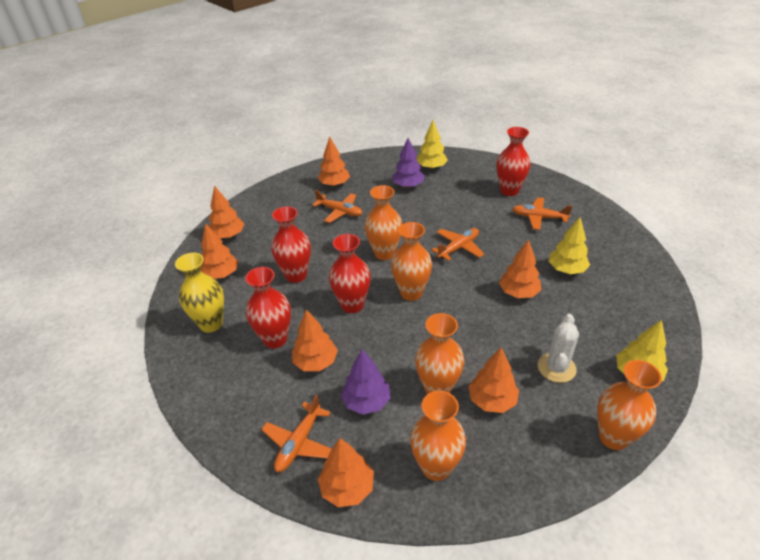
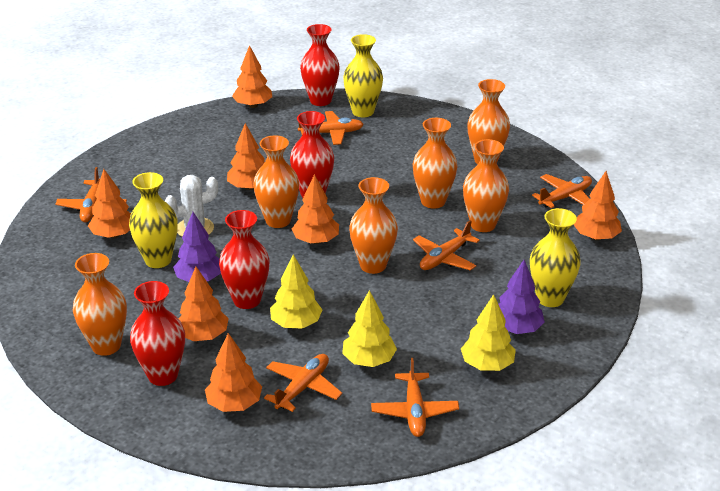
orange plane: 4 -> 6
orange vase: 5 -> 6
yellow vase: 1 -> 3

